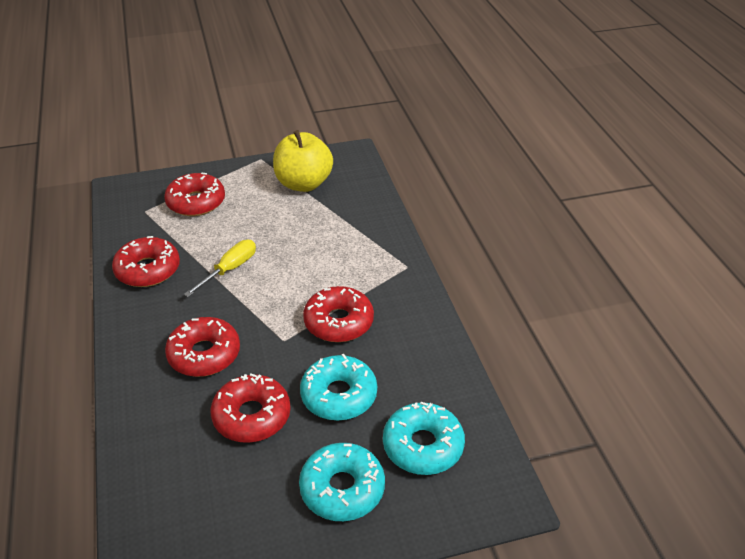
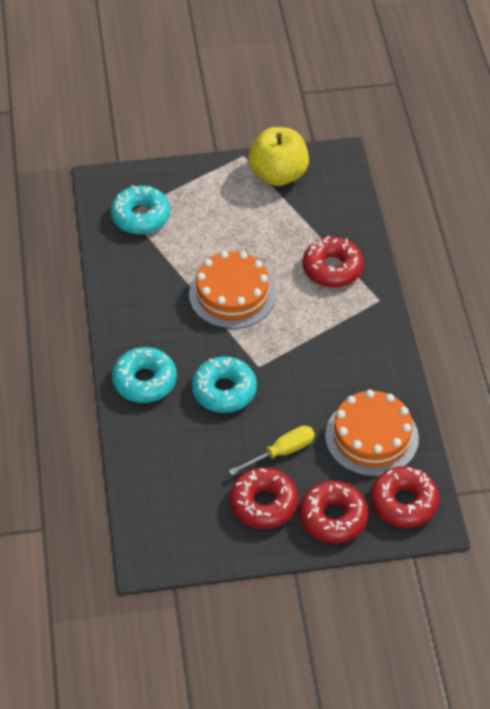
orange cake: 0 -> 2
red donut: 5 -> 4

